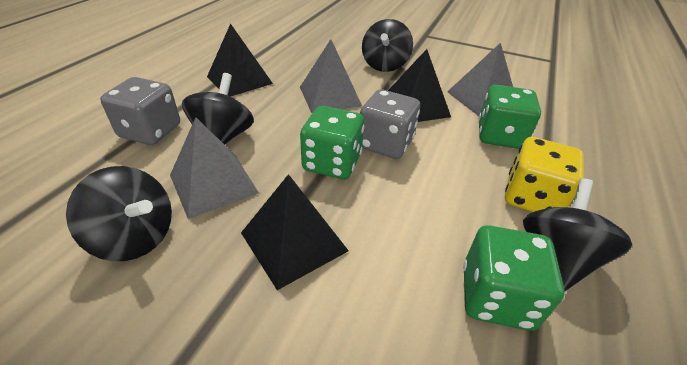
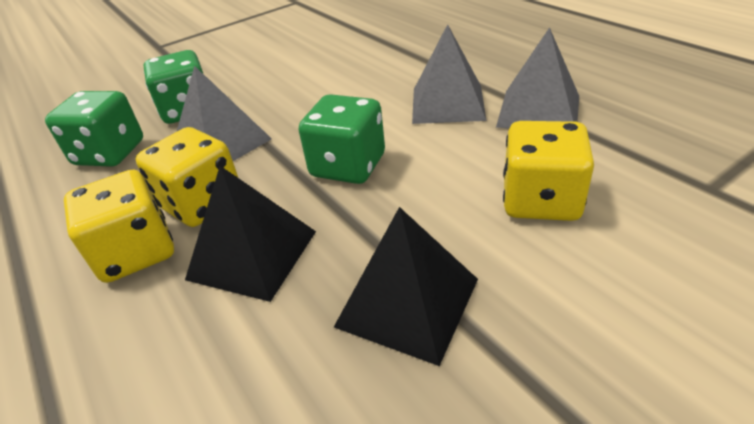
black pyramid: 3 -> 2
black spinning top: 4 -> 0
grey dice: 2 -> 0
yellow dice: 1 -> 3

